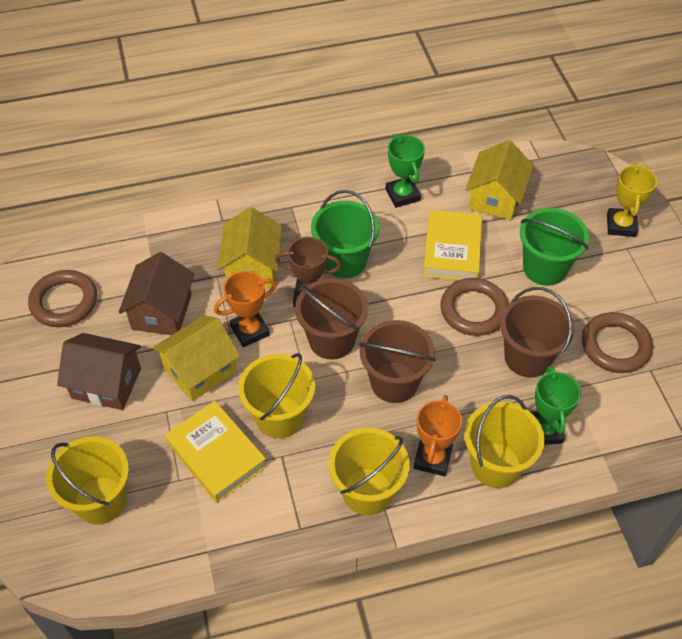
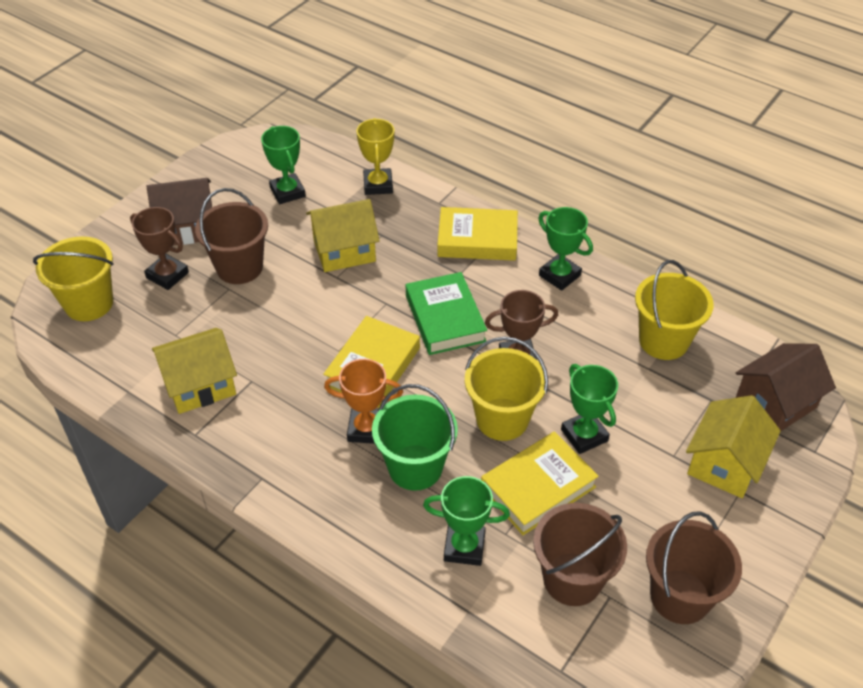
brown ring: 3 -> 0
brown trophy: 1 -> 2
green book: 0 -> 1
green bucket: 2 -> 1
green trophy: 2 -> 4
orange trophy: 2 -> 1
yellow book: 2 -> 3
yellow bucket: 4 -> 3

